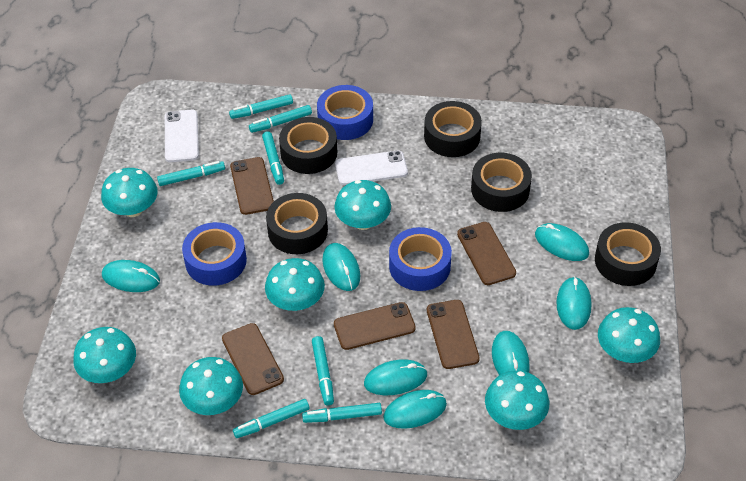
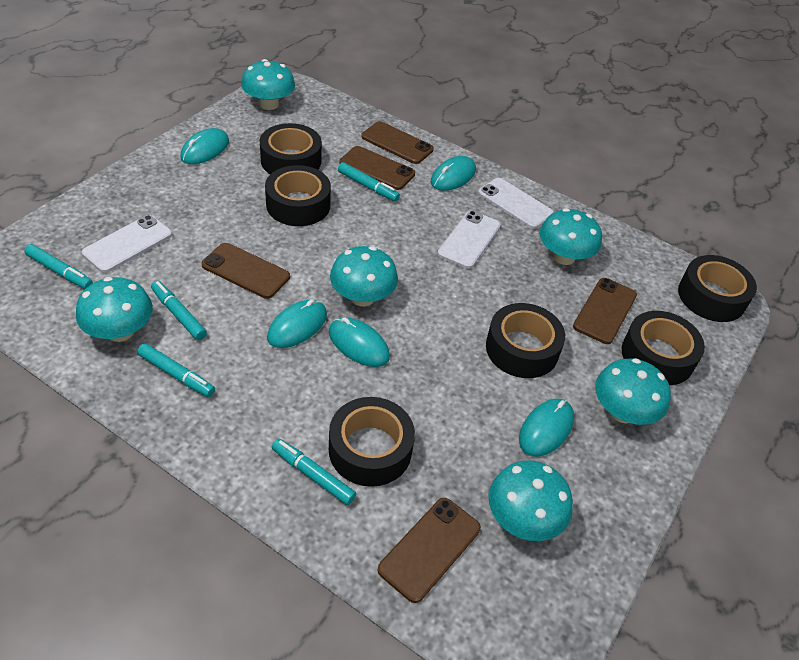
black tape: 5 -> 6
blue tape: 3 -> 0
turquoise marker: 7 -> 5
turquoise mouse: 7 -> 5
turquoise mushroom: 7 -> 6
white phone: 2 -> 3

